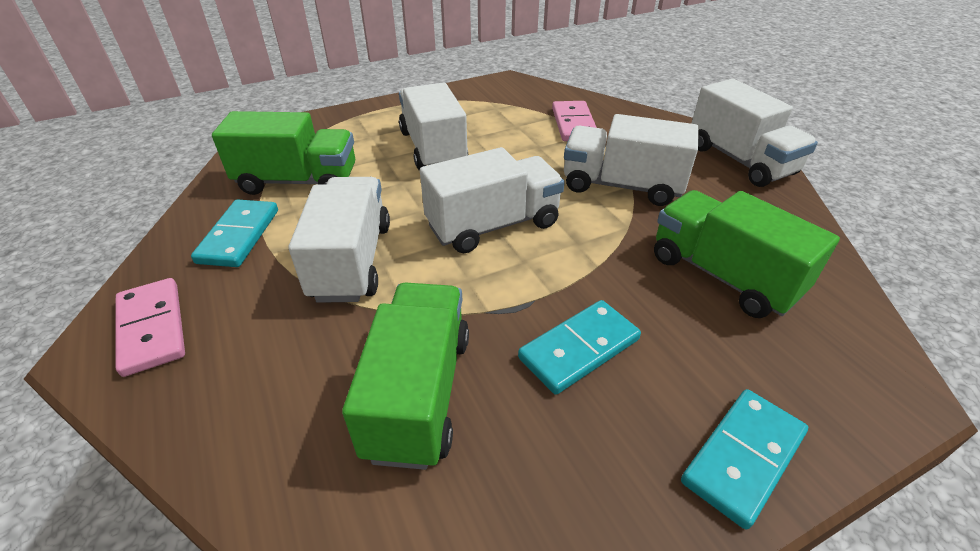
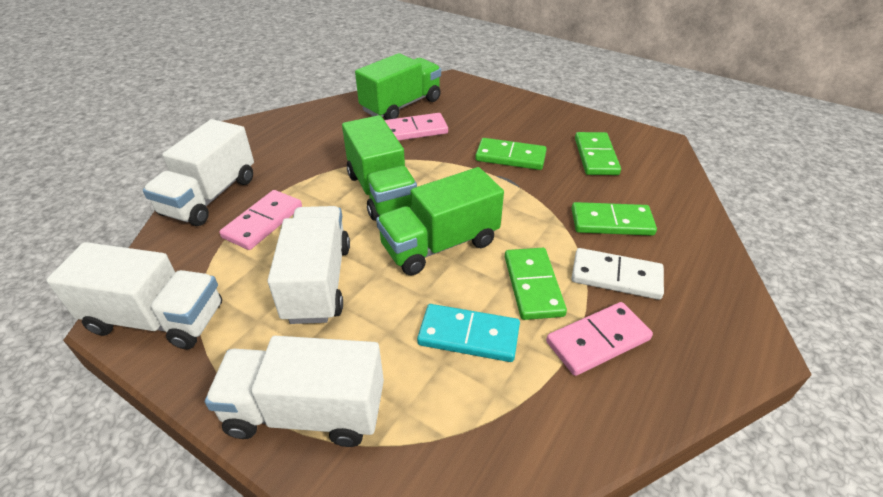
green domino: 0 -> 4
pink domino: 2 -> 3
turquoise domino: 3 -> 1
white domino: 0 -> 1
white truck: 5 -> 4

